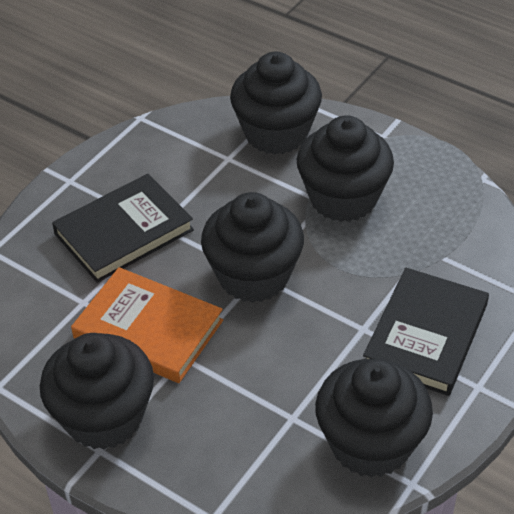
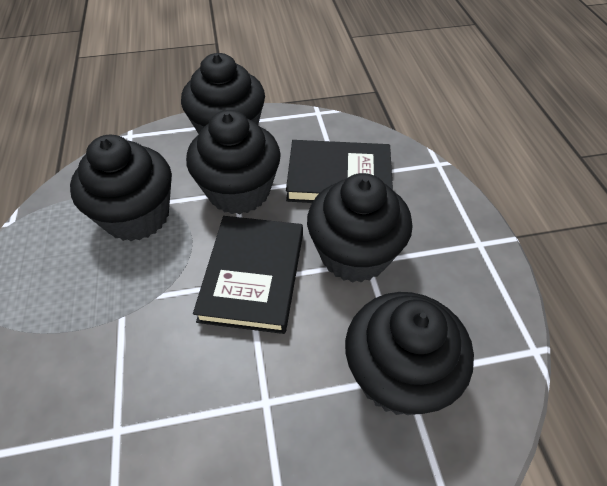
orange book: 1 -> 0

